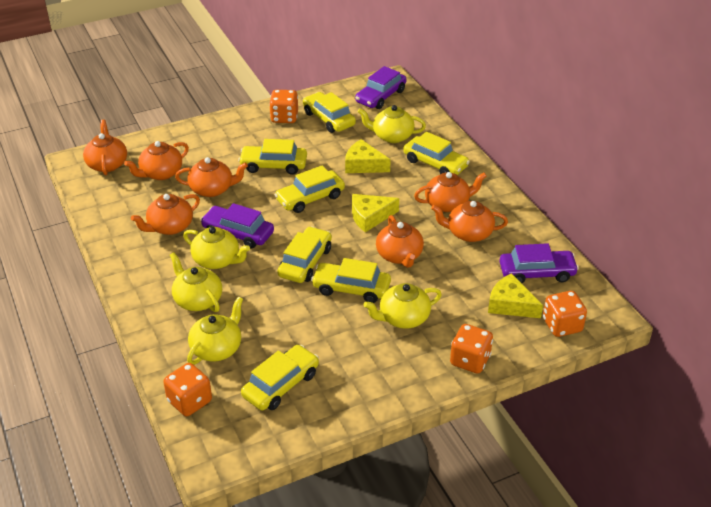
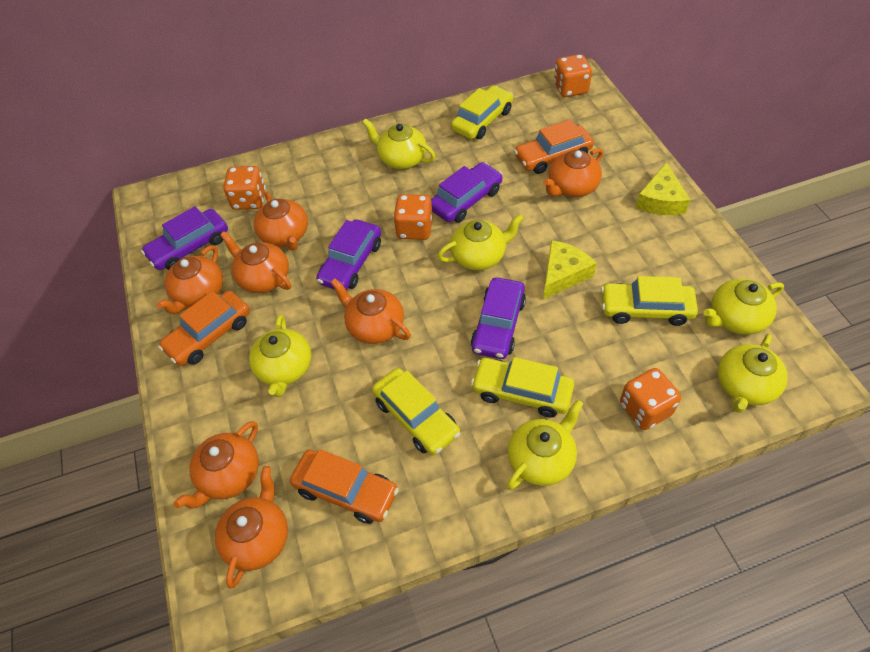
orange car: 0 -> 3
purple car: 3 -> 4
yellow car: 7 -> 4
yellow cheese: 3 -> 2
yellow teapot: 5 -> 6

